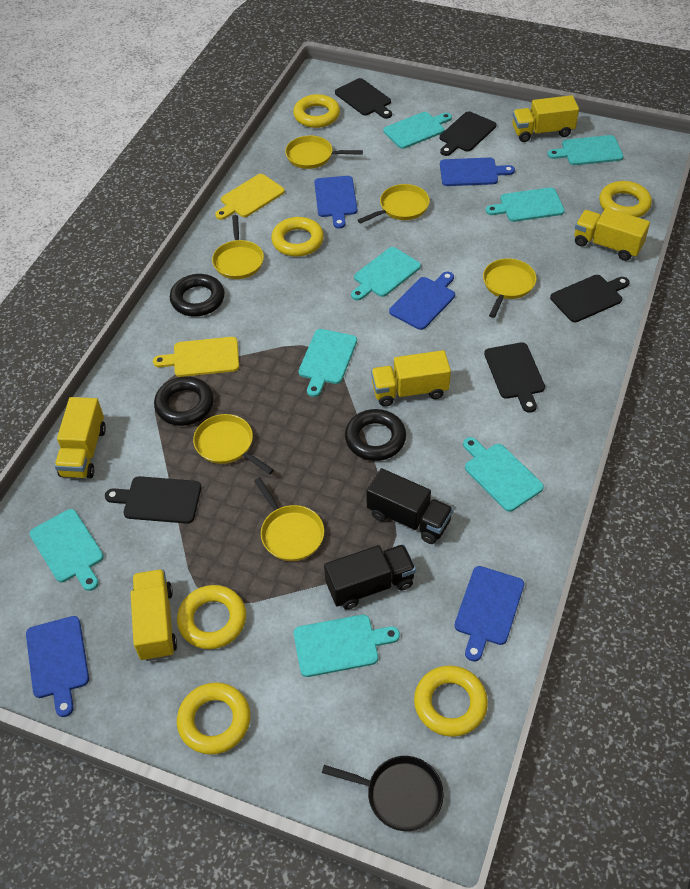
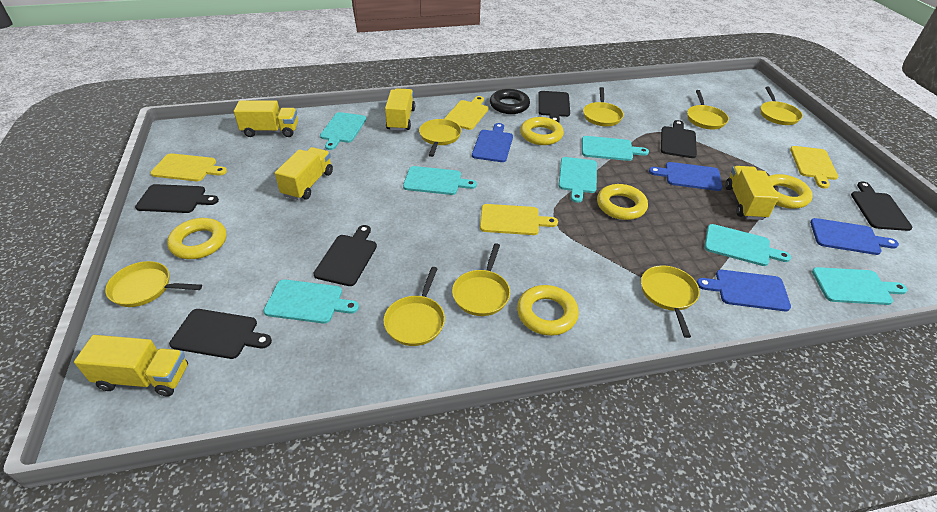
black cutting board: 5 -> 6
black pan: 1 -> 0
black ring: 3 -> 1
black truck: 2 -> 0
blue cutting board: 5 -> 4
turquoise cutting board: 8 -> 7
yellow cutting board: 2 -> 4
yellow pan: 6 -> 8
yellow ring: 6 -> 5

